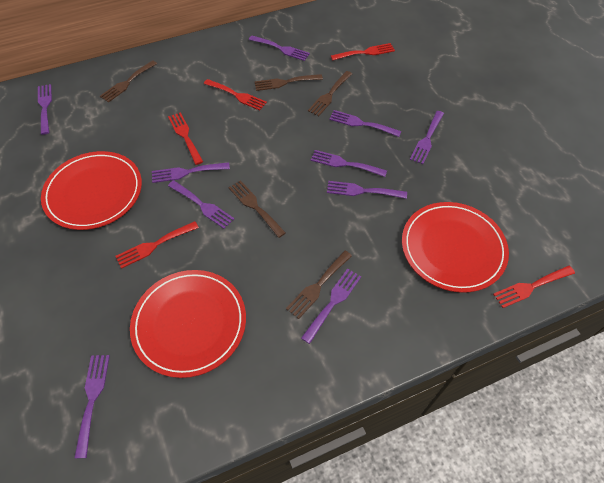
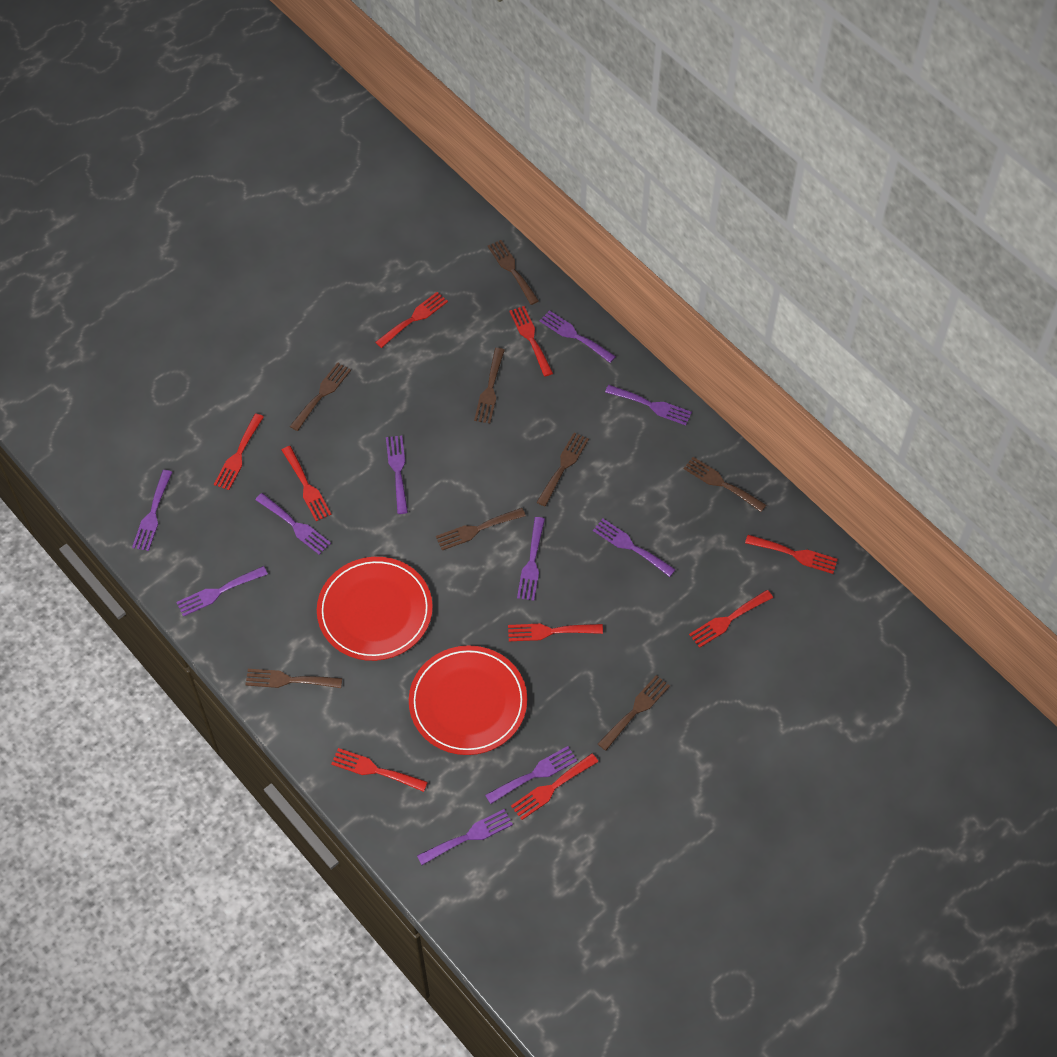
brown fork: 5 -> 8
red fork: 5 -> 9
red plate: 3 -> 2

